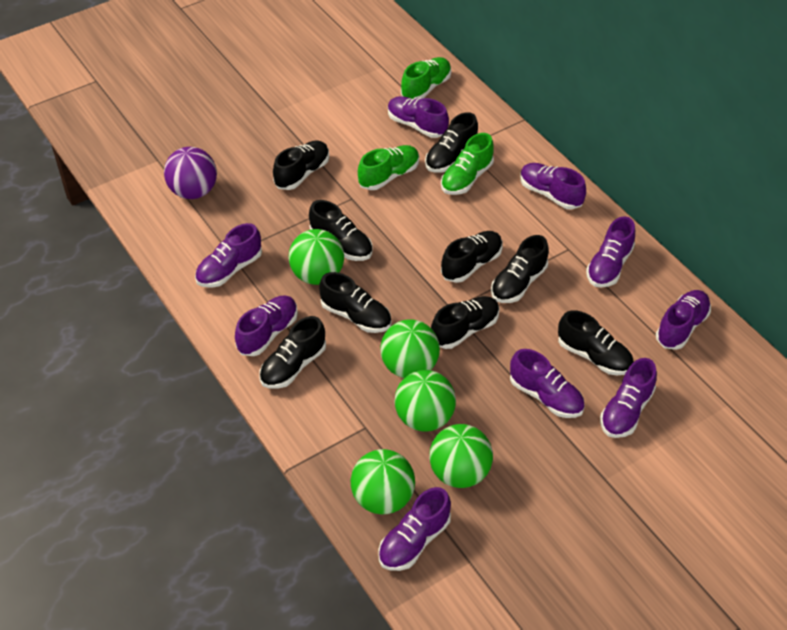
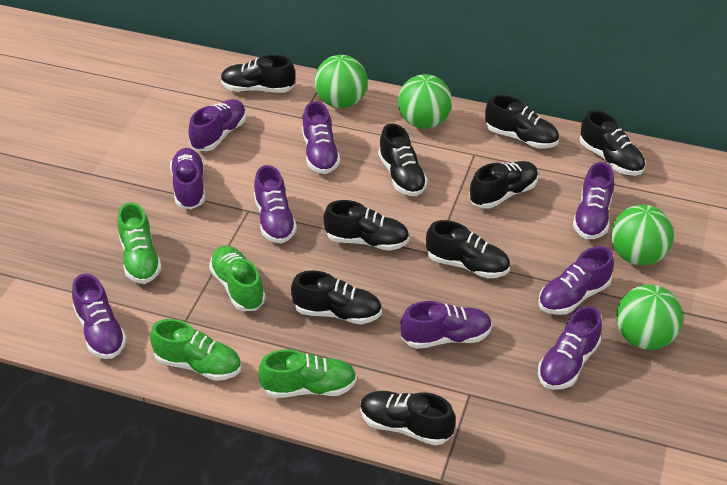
green ball: 5 -> 4
green shoe: 3 -> 4
purple ball: 1 -> 0

